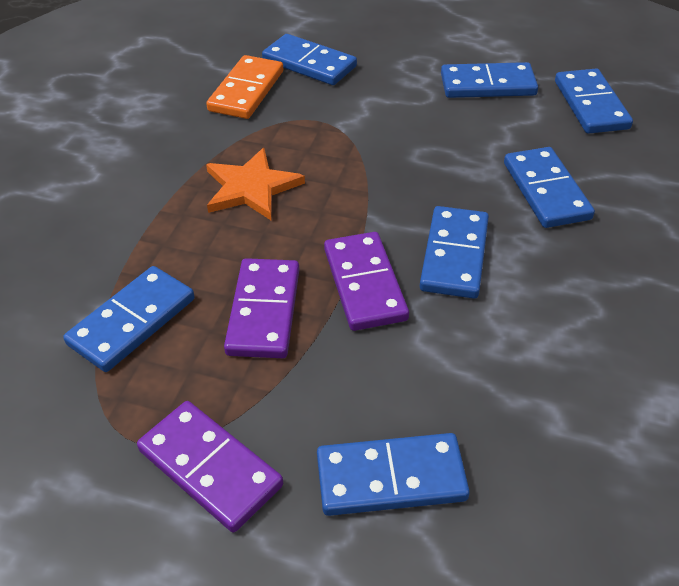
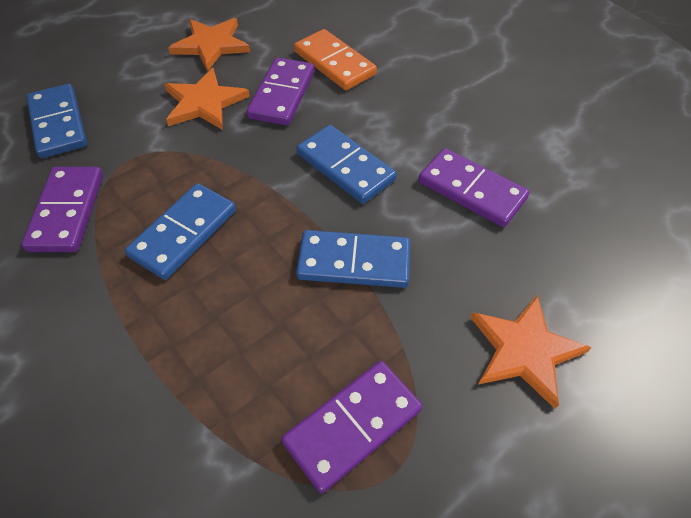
blue domino: 7 -> 4
orange star: 1 -> 3
purple domino: 3 -> 4

